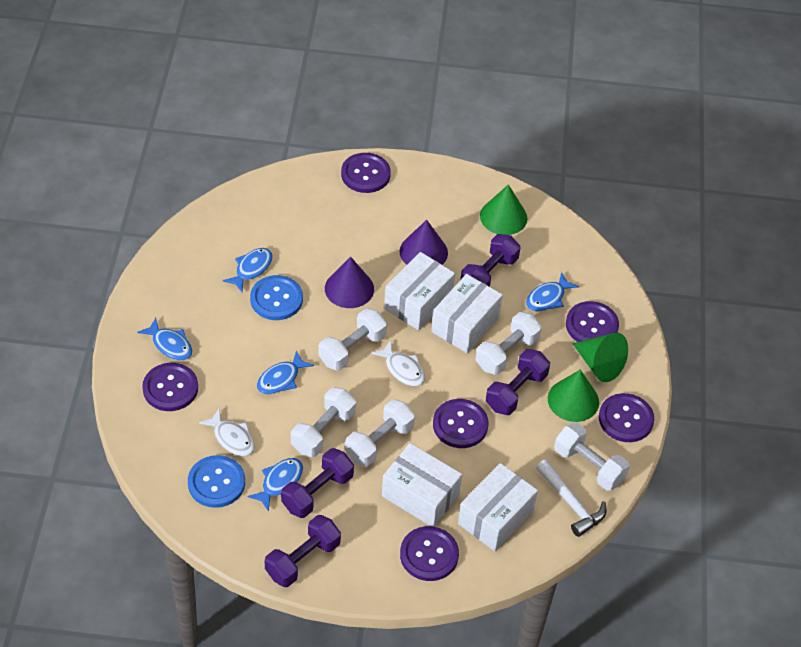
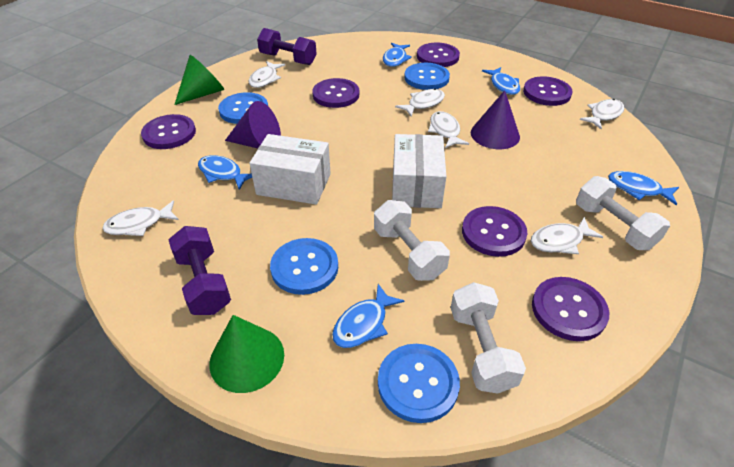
blue button: 2 -> 4
green cone: 3 -> 2
purple dumbbell: 4 -> 2
white box: 4 -> 2
white dumbbell: 5 -> 3
white fish: 2 -> 6
white hammer: 1 -> 0

